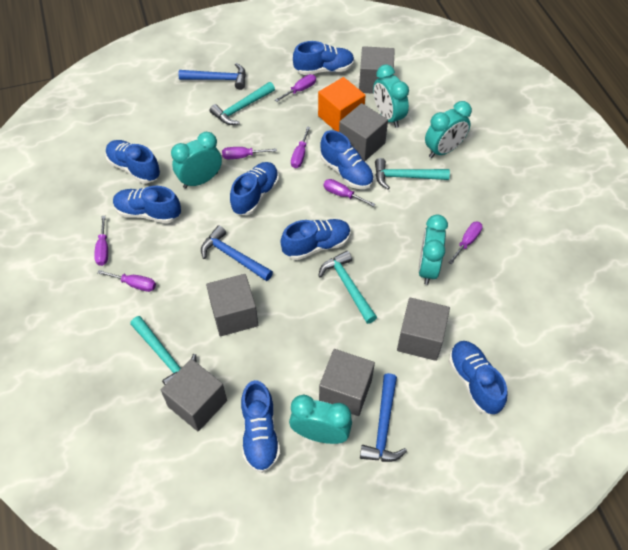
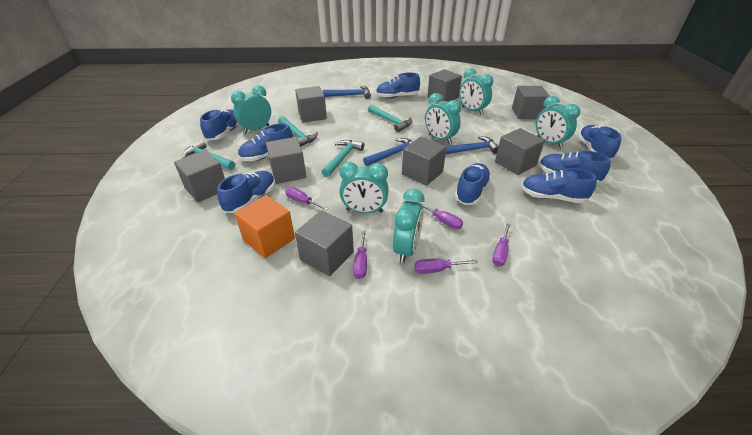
grey cube: 6 -> 8
purple screwdriver: 7 -> 5
turquoise clock: 5 -> 6

